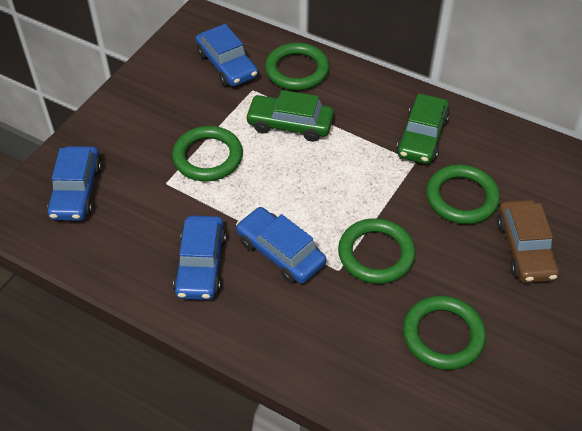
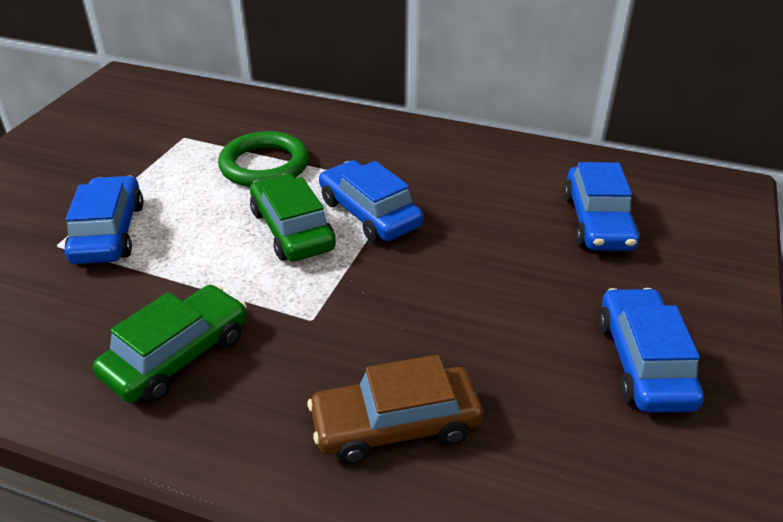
green ring: 5 -> 1

